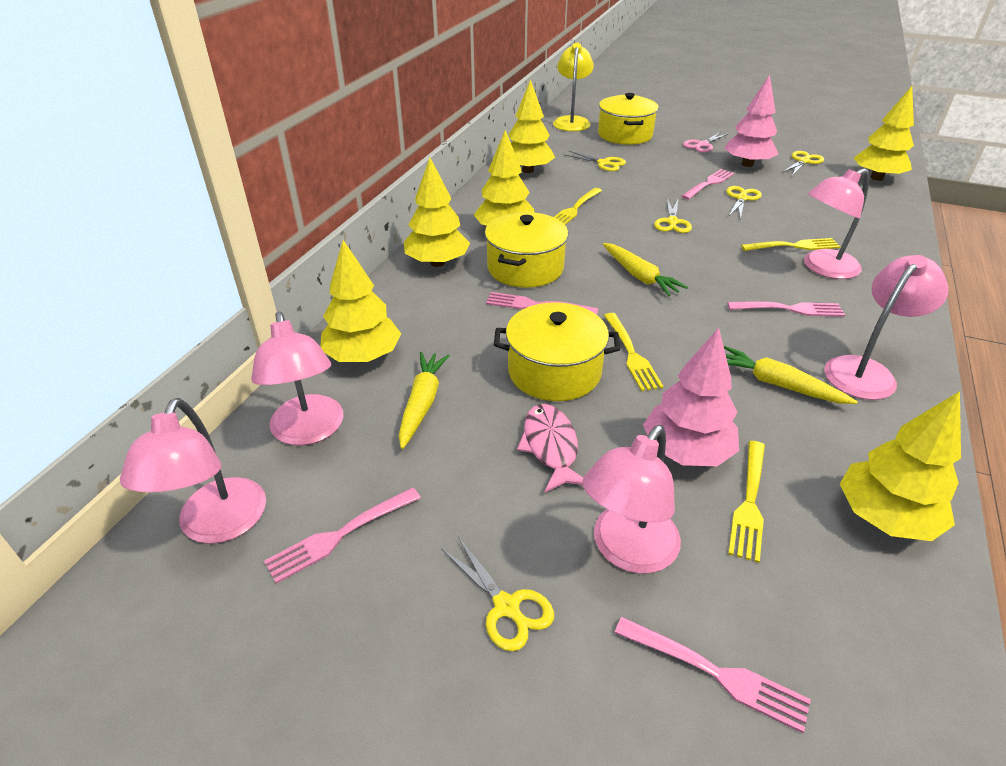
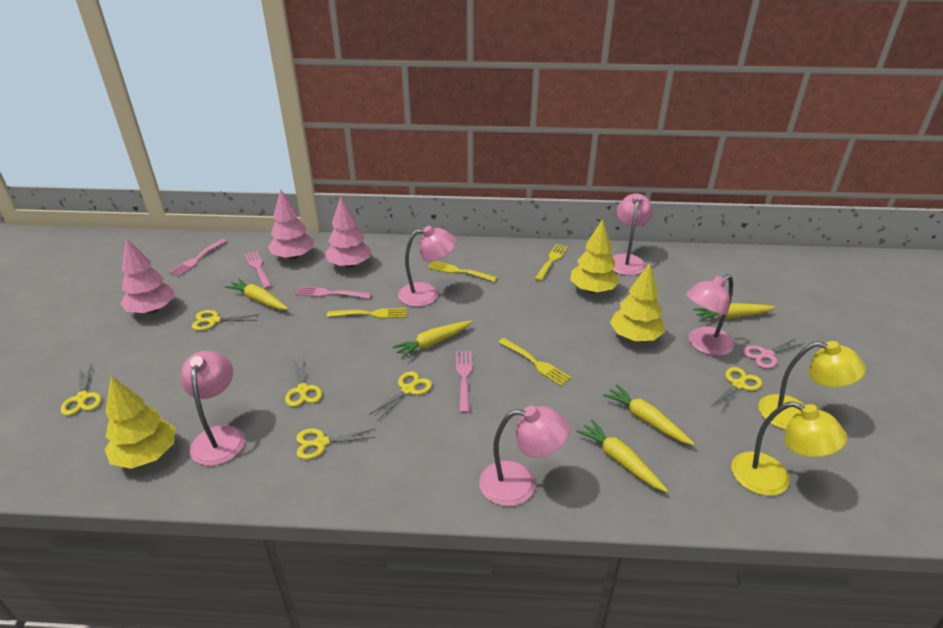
pink fish: 1 -> 0
pink fork: 5 -> 4
pink tree: 2 -> 3
yellow carrot: 3 -> 5
yellow lamp: 1 -> 2
yellow pot: 3 -> 0
yellow scissors: 5 -> 6
yellow tree: 6 -> 3

